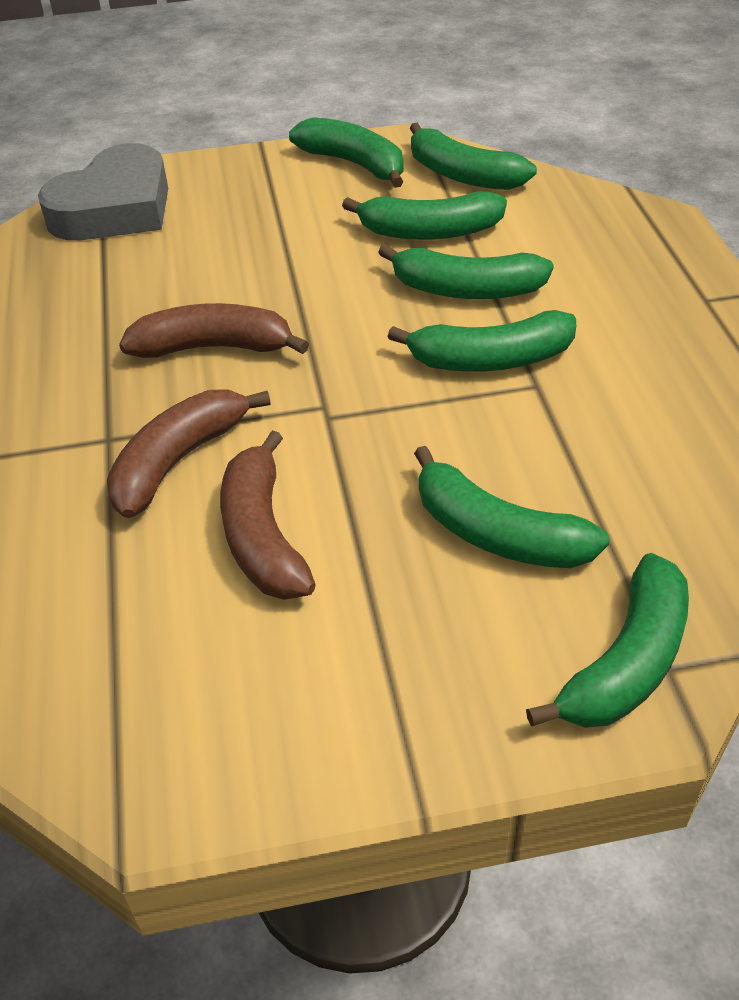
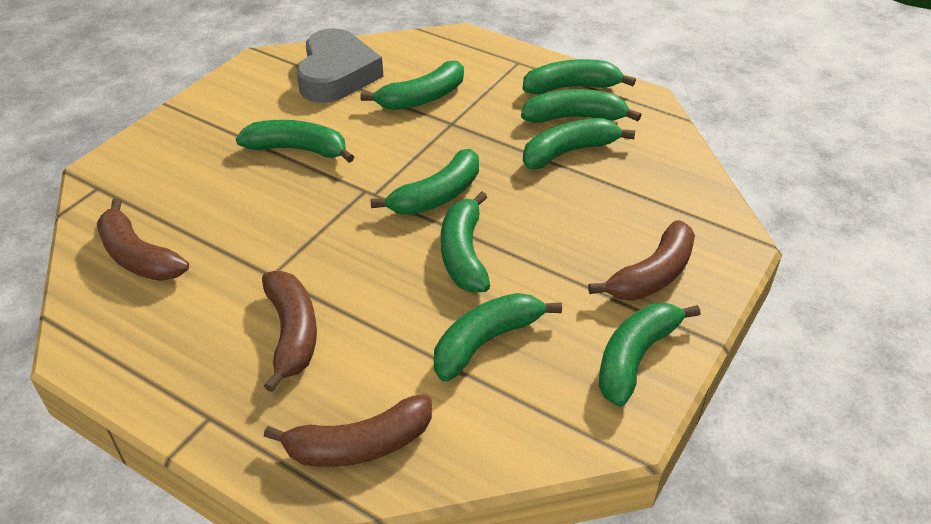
brown banana: 3 -> 4
green banana: 7 -> 9

